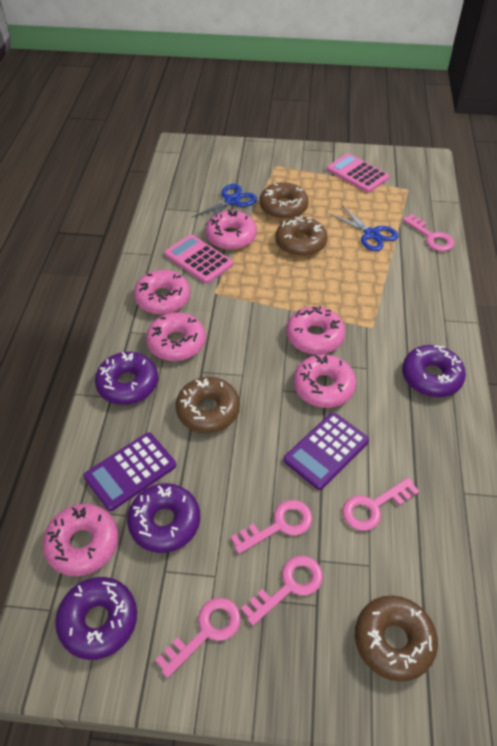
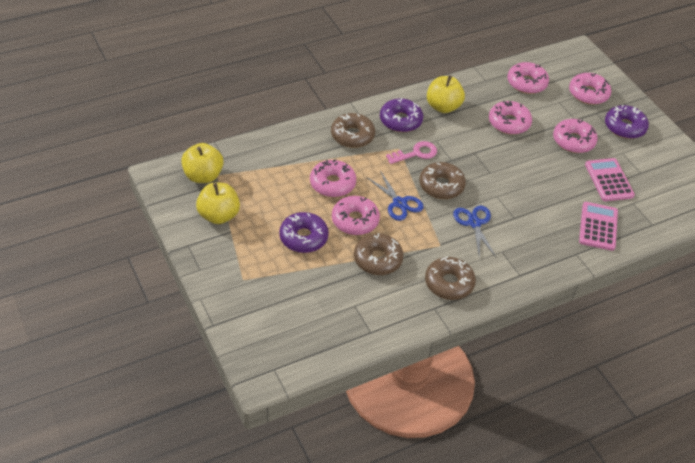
pink key: 5 -> 1
purple calculator: 2 -> 0
purple donut: 4 -> 3
yellow apple: 0 -> 3

